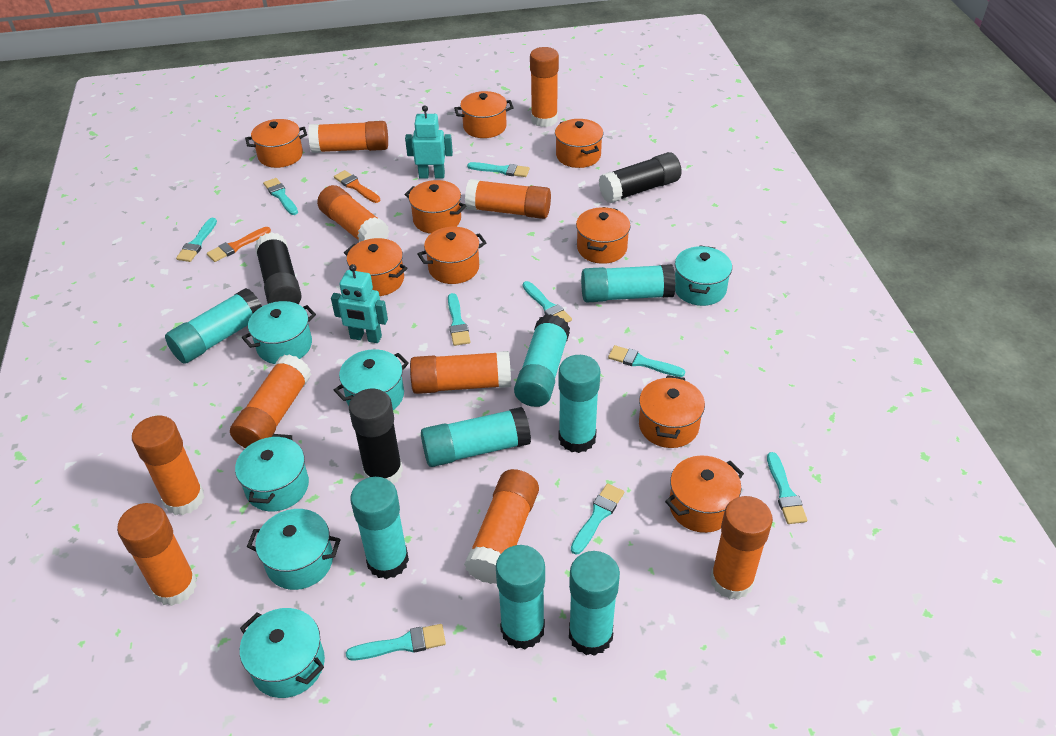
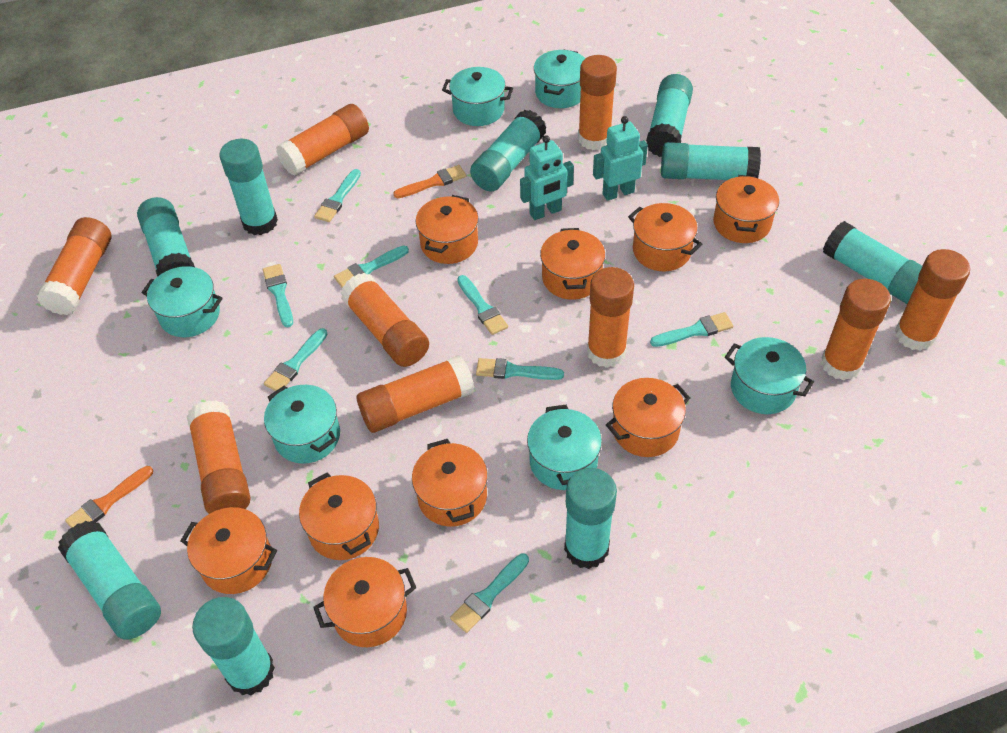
black glue stick: 3 -> 0
orange glue stick: 10 -> 9
turquoise brush: 9 -> 8
turquoise glue stick: 8 -> 9

